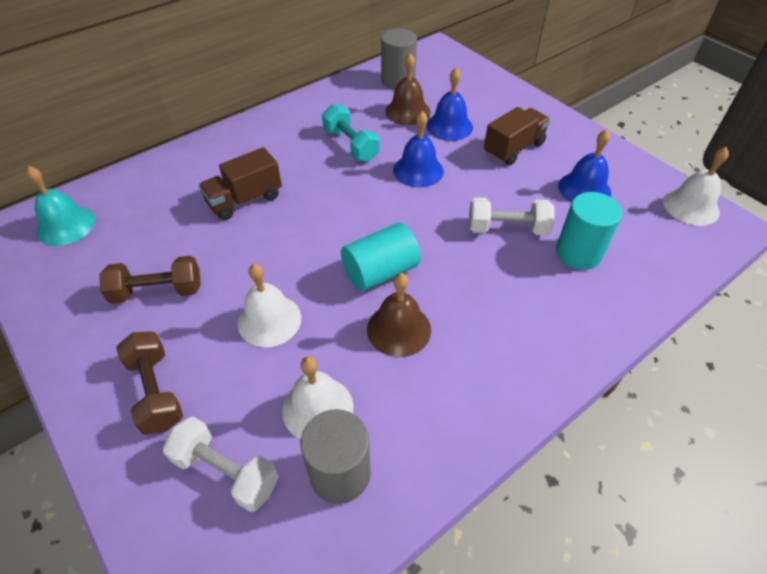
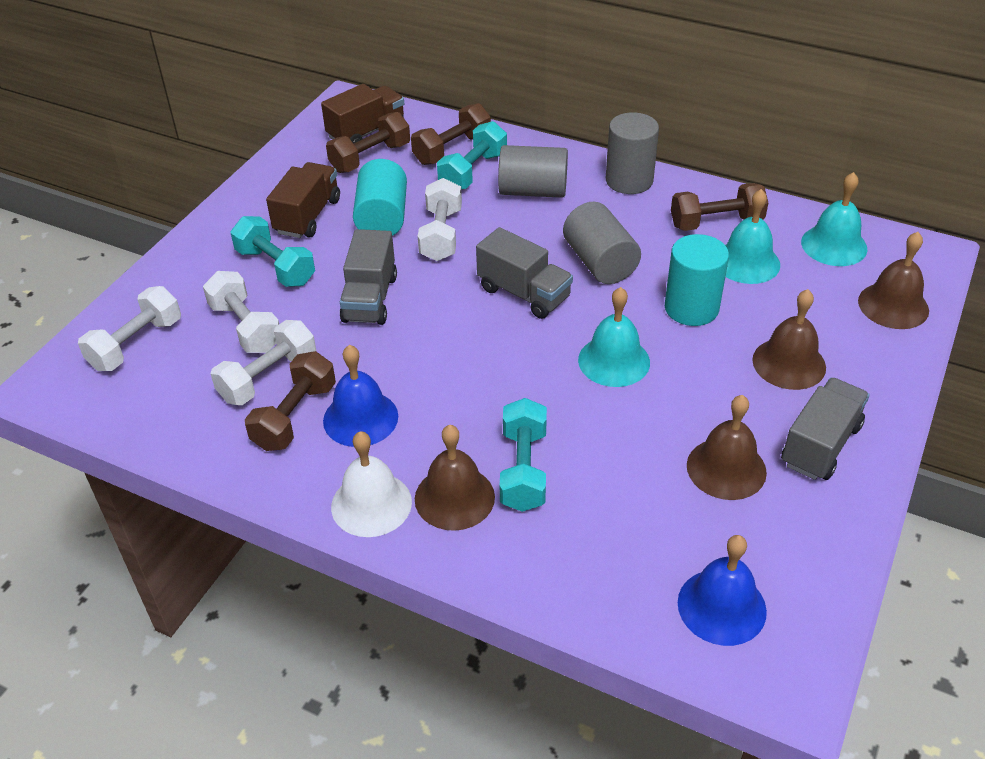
blue bell: 3 -> 2
brown bell: 2 -> 4
brown dumbbell: 2 -> 4
grey cylinder: 2 -> 3
grey truck: 0 -> 3
turquoise bell: 1 -> 3
turquoise dumbbell: 1 -> 3
white bell: 3 -> 1
white dumbbell: 2 -> 4

